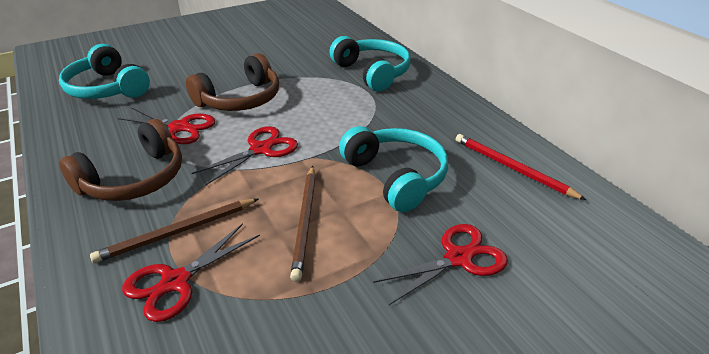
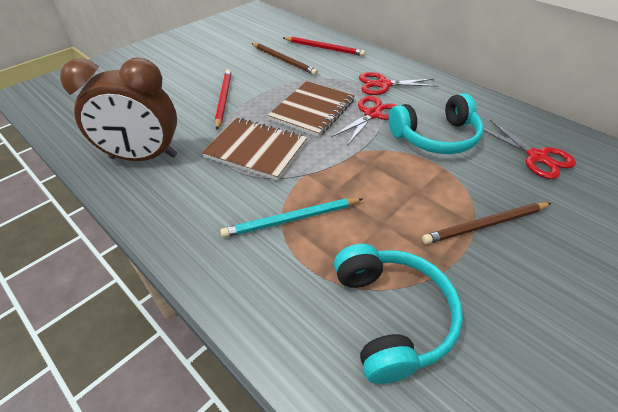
brown clock: 0 -> 1
brown headphones: 2 -> 0
brown notebook: 0 -> 2
red pencil: 1 -> 2
red scissors: 4 -> 3
turquoise headphones: 3 -> 2
turquoise pencil: 0 -> 1

